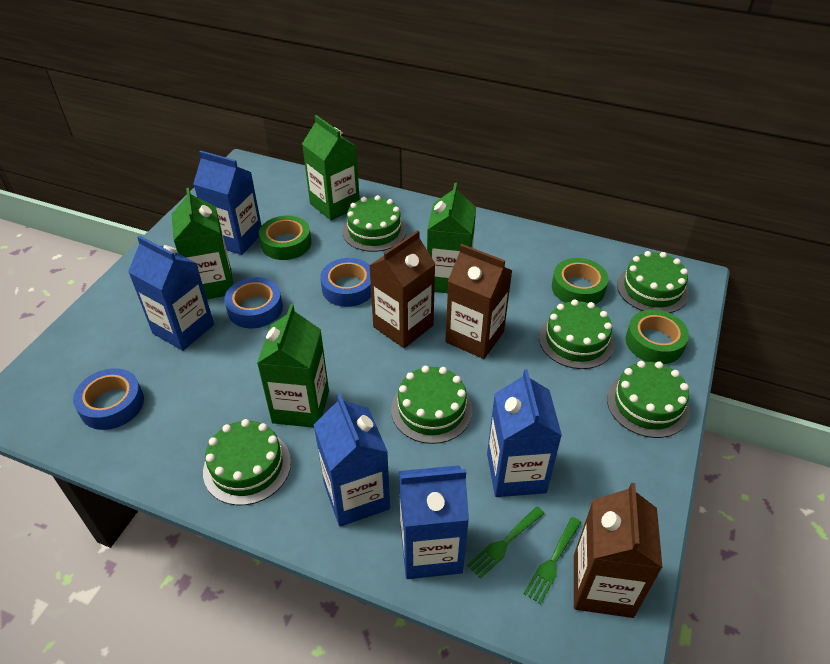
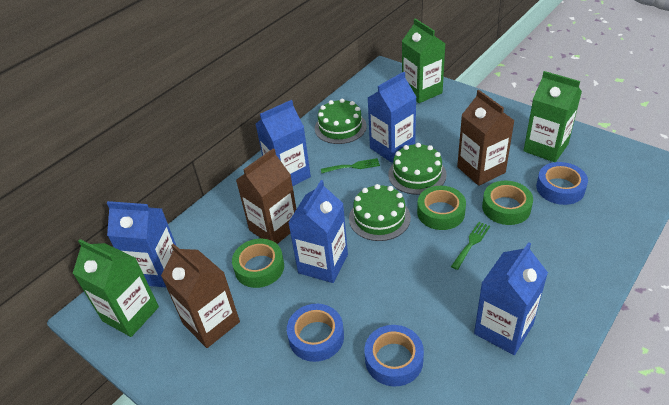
green cake: 6 -> 3
green carton: 4 -> 3

